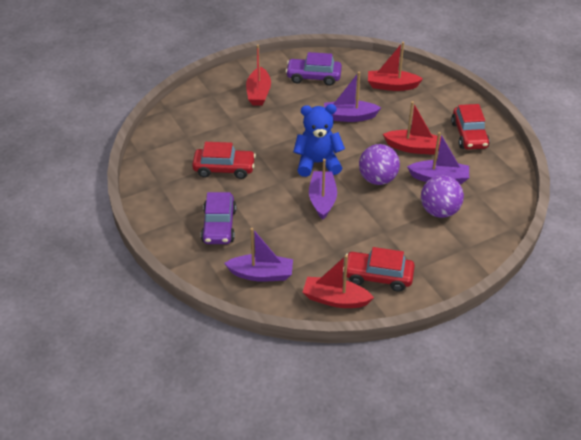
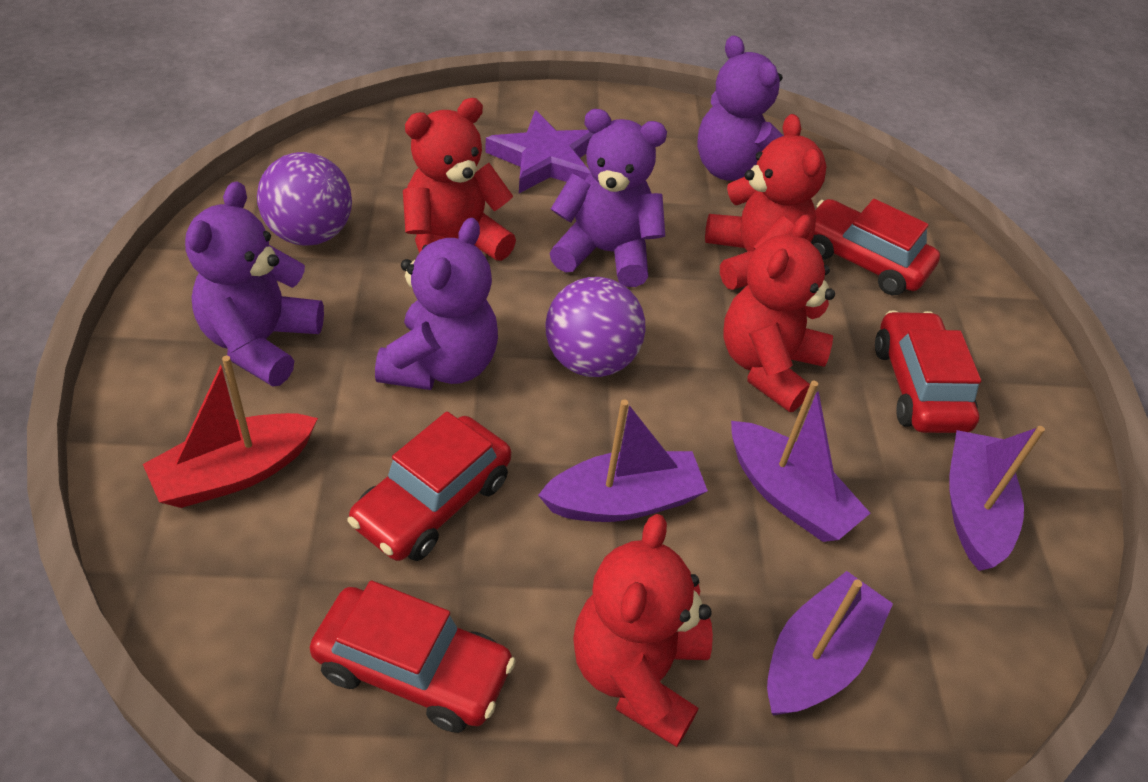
blue teddy bear: 1 -> 0
purple car: 2 -> 0
purple star: 0 -> 1
purple teddy bear: 0 -> 4
red boat: 4 -> 1
red car: 3 -> 4
red teddy bear: 0 -> 4

